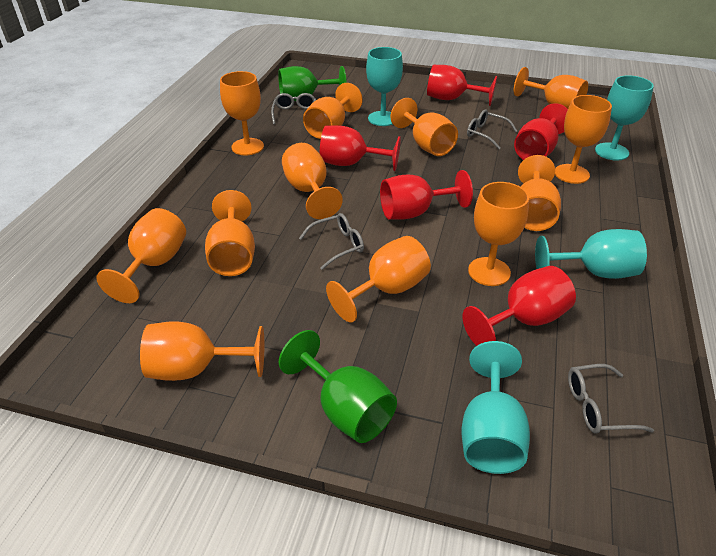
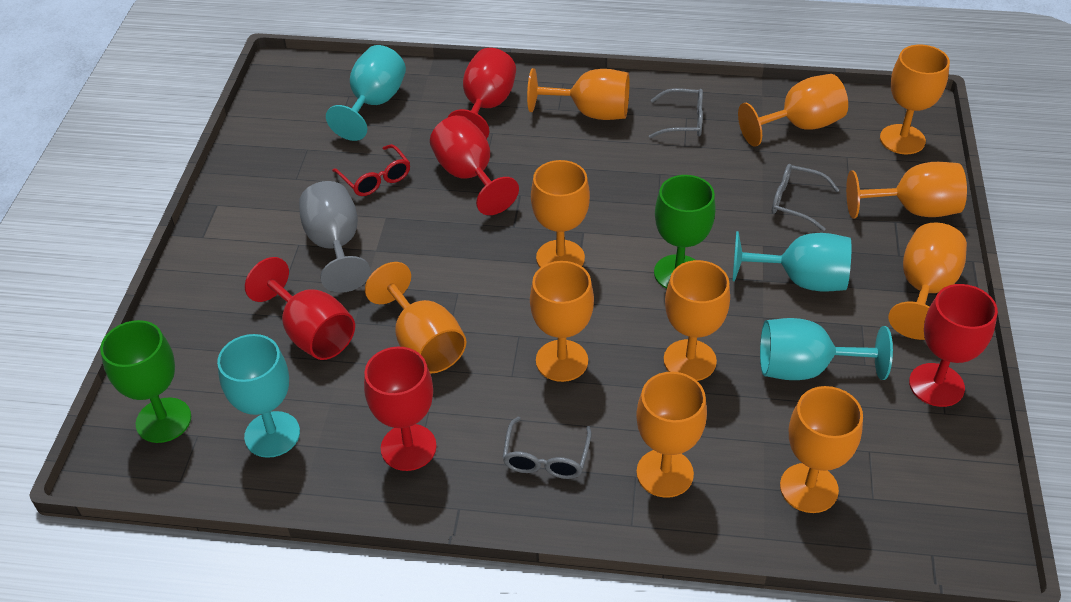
grey glasses: 4 -> 3
grey goblet: 0 -> 1
orange goblet: 12 -> 11
red glasses: 0 -> 1

